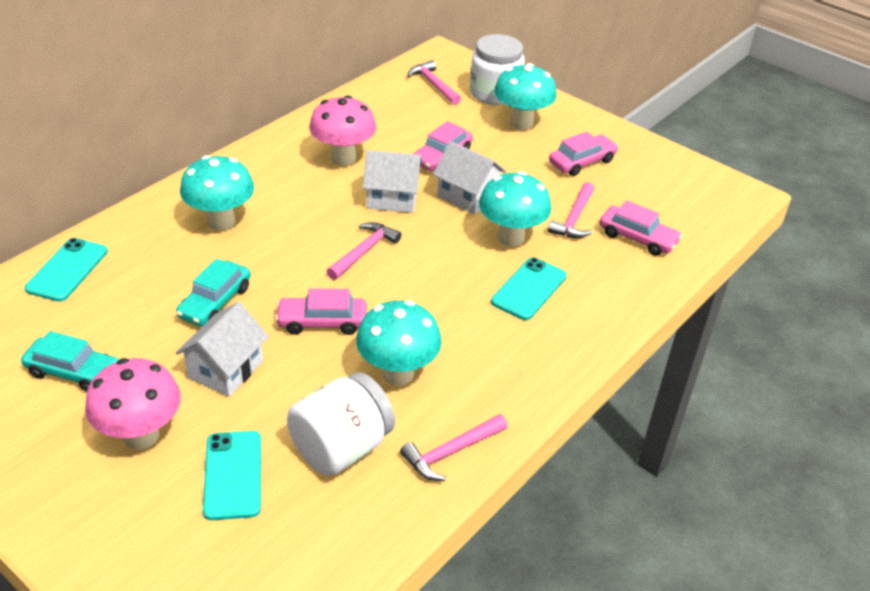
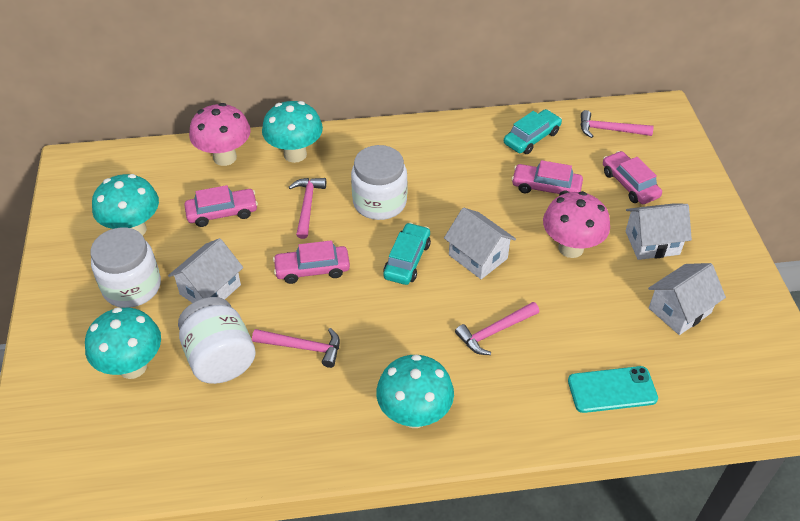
turquoise phone: 3 -> 1
white house: 3 -> 4
white jar: 2 -> 3

